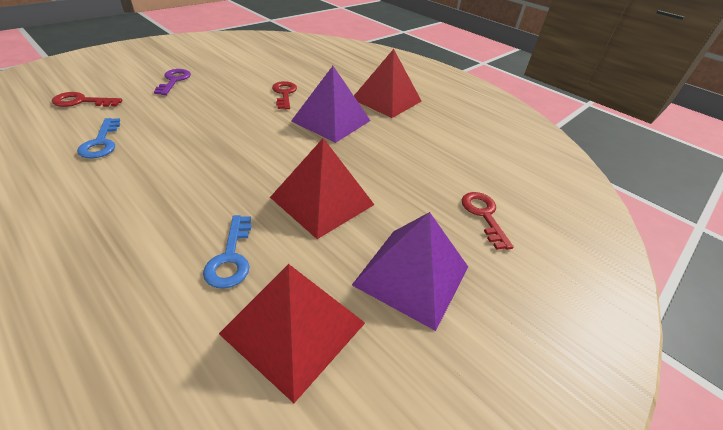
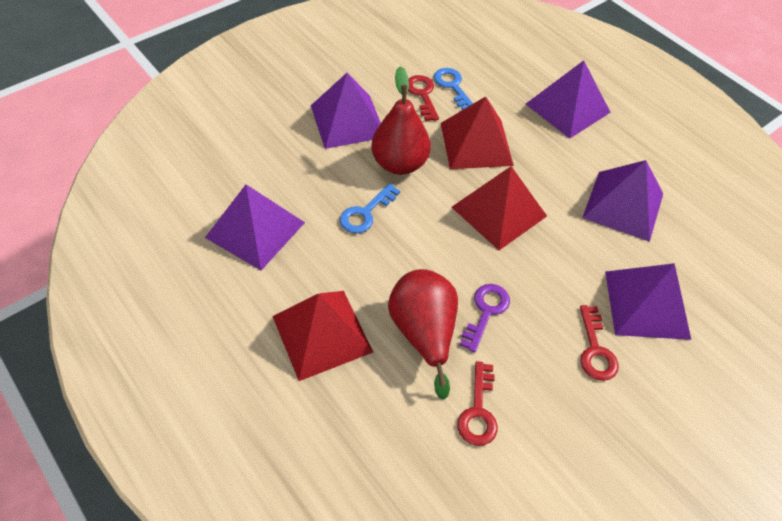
purple pyramid: 2 -> 5
red pear: 0 -> 2

